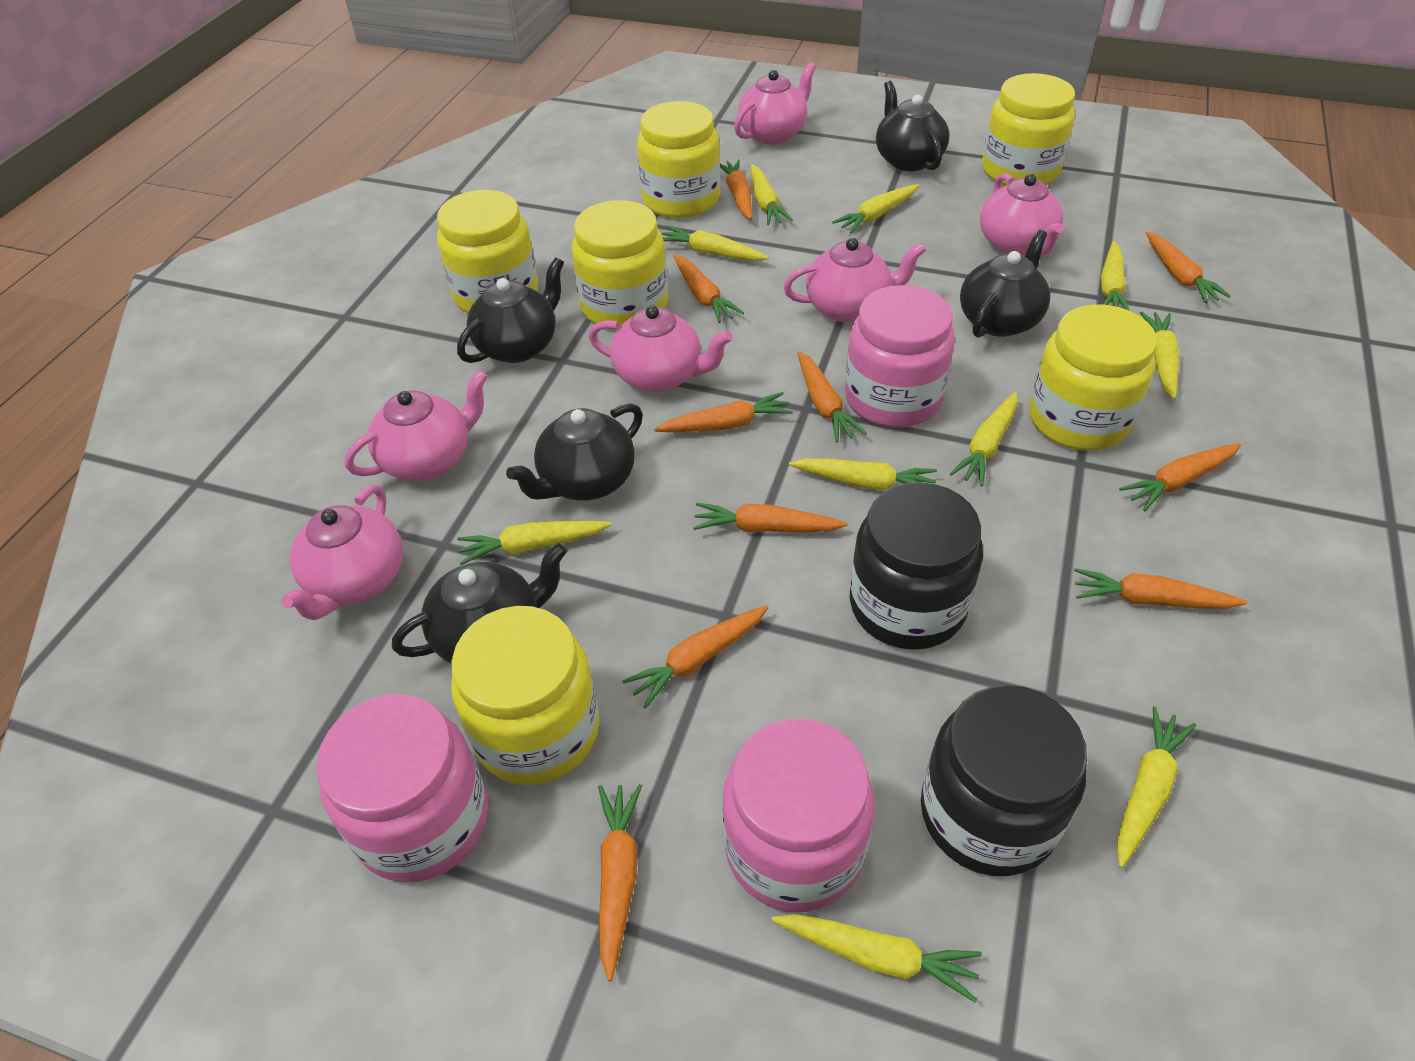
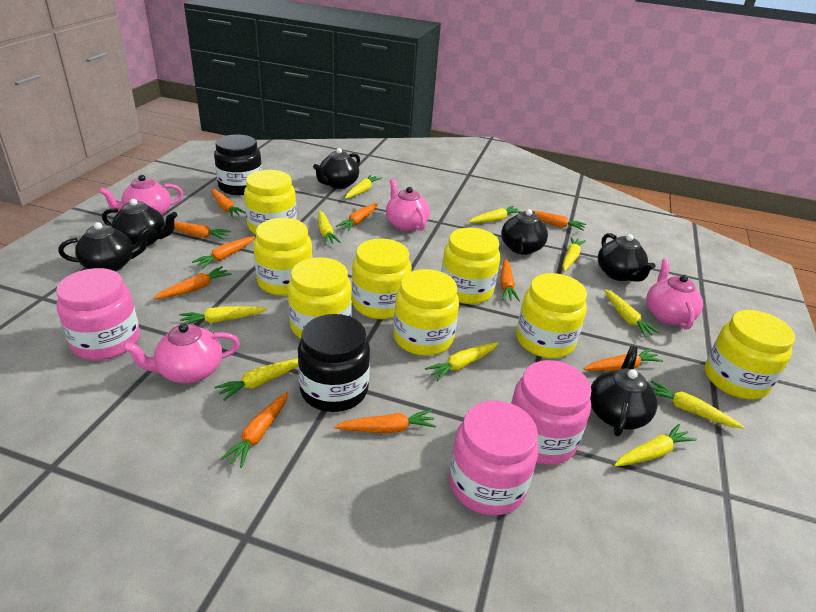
black teapot: 5 -> 6
pink teapot: 6 -> 4
yellow jar: 6 -> 8

